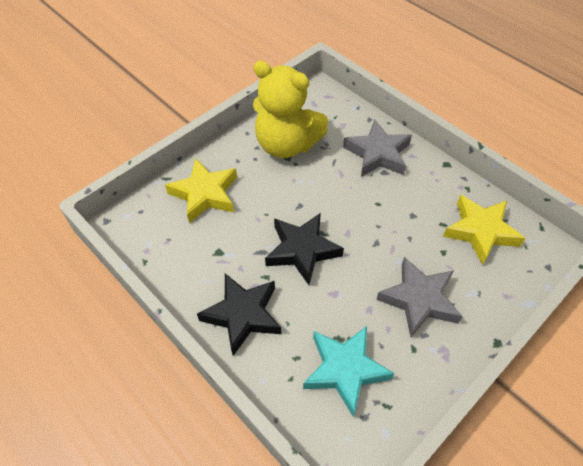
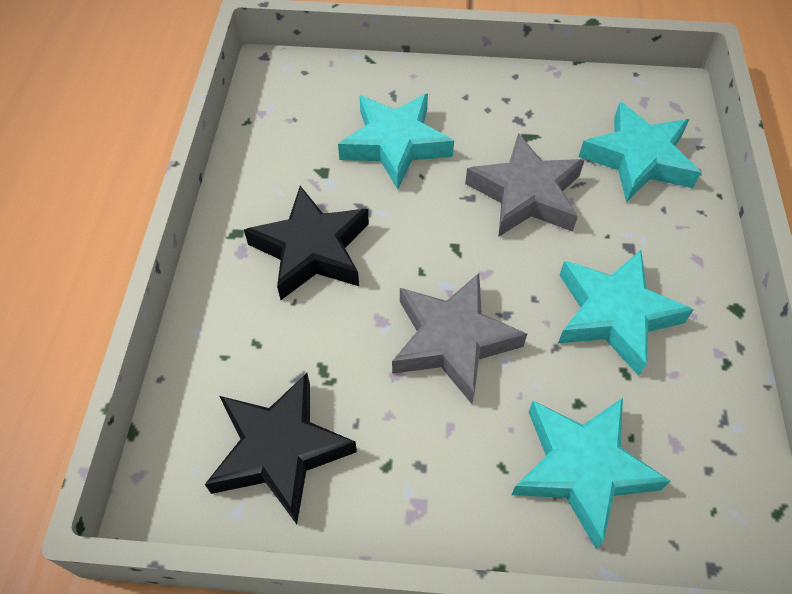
turquoise star: 1 -> 4
yellow star: 2 -> 0
yellow teddy bear: 1 -> 0

